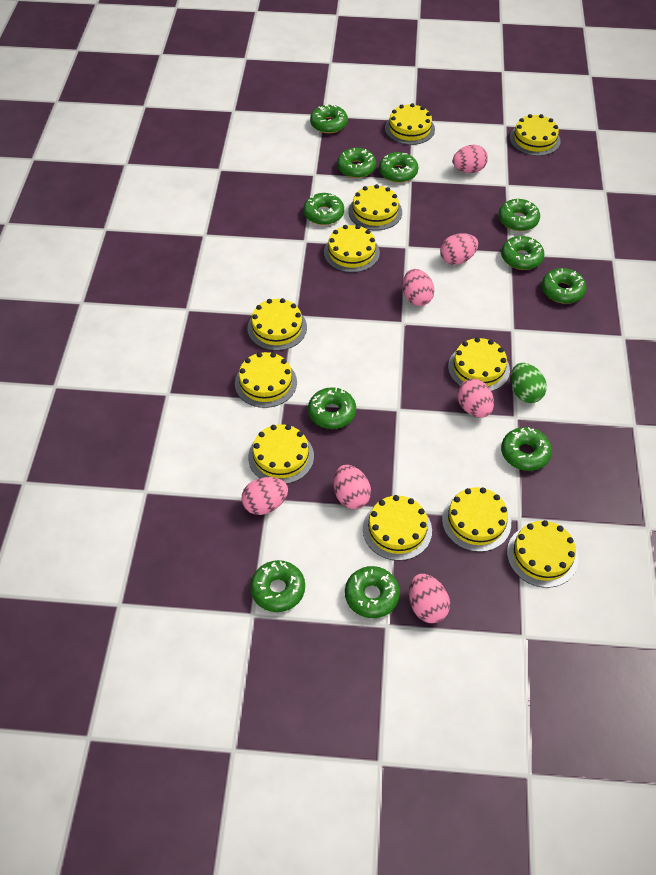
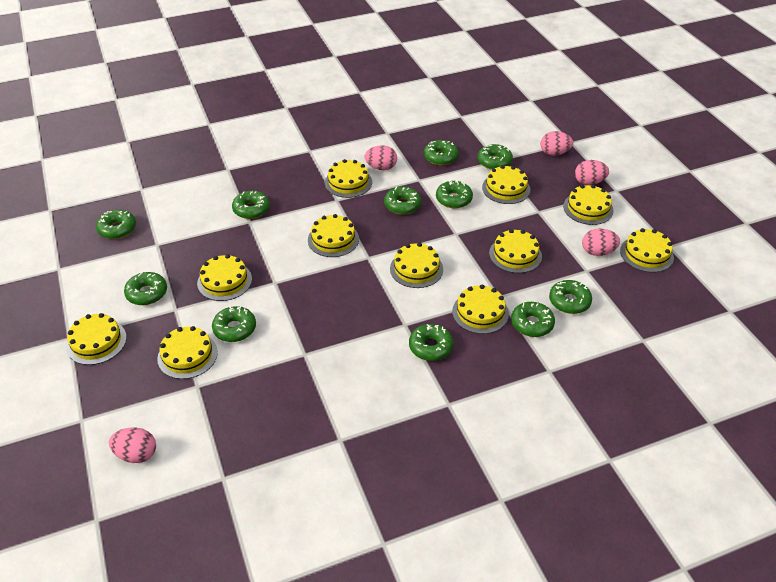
green egg: 1 -> 0
pink egg: 7 -> 5

